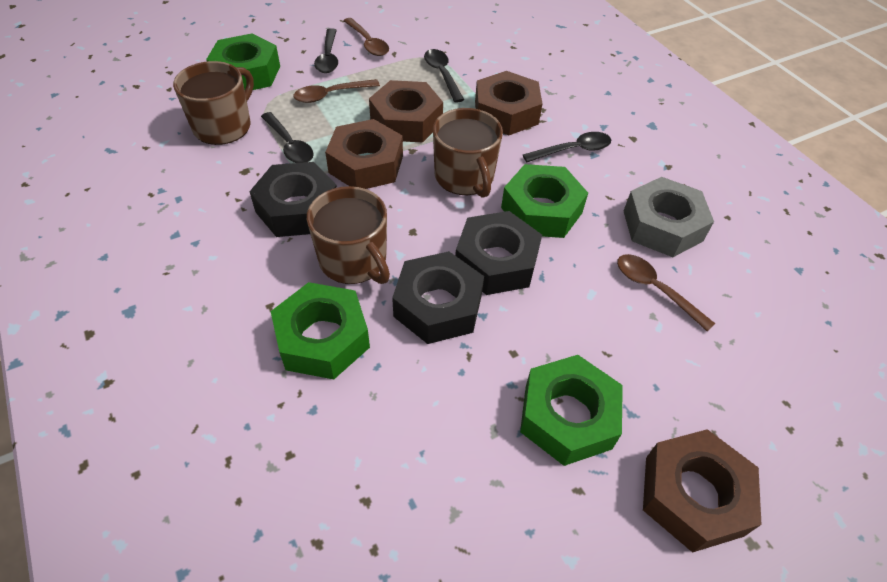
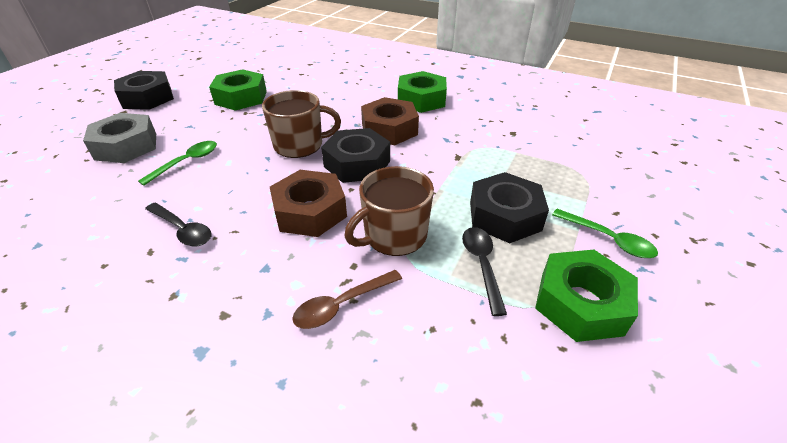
black spoon: 4 -> 2
brown mug: 3 -> 2
brown nut: 4 -> 2
brown spoon: 3 -> 1
green nut: 4 -> 3
green spoon: 0 -> 2

